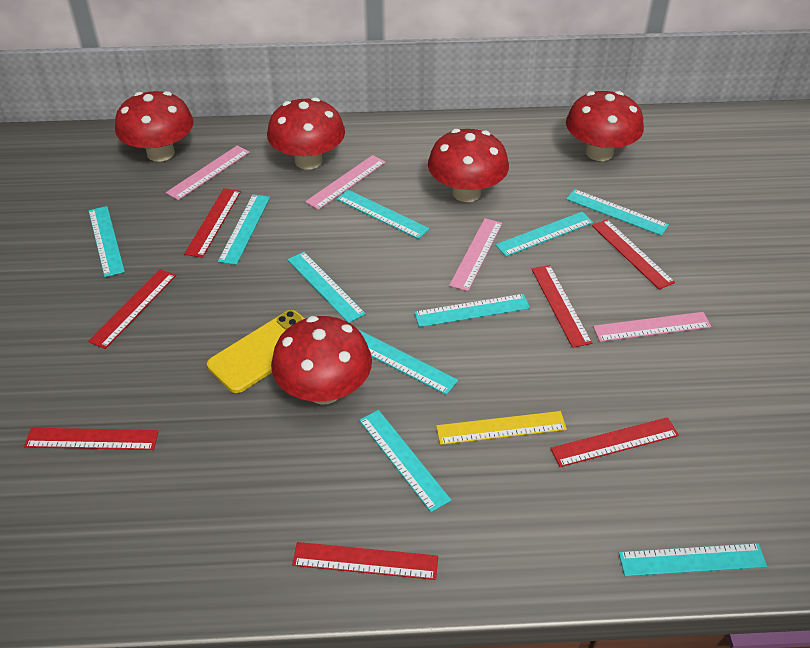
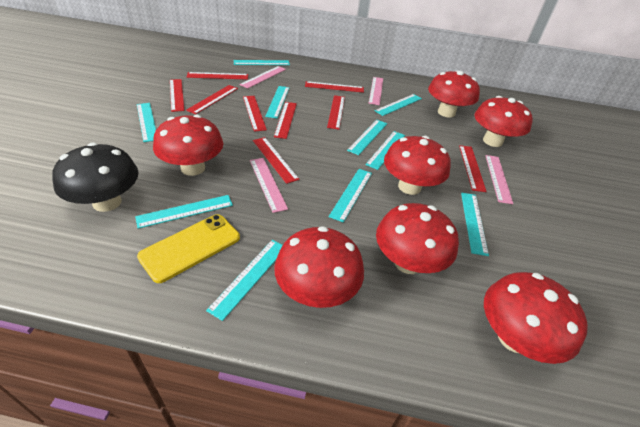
black mushroom: 0 -> 1
red mushroom: 5 -> 7
red ruler: 7 -> 9
yellow ruler: 1 -> 0

